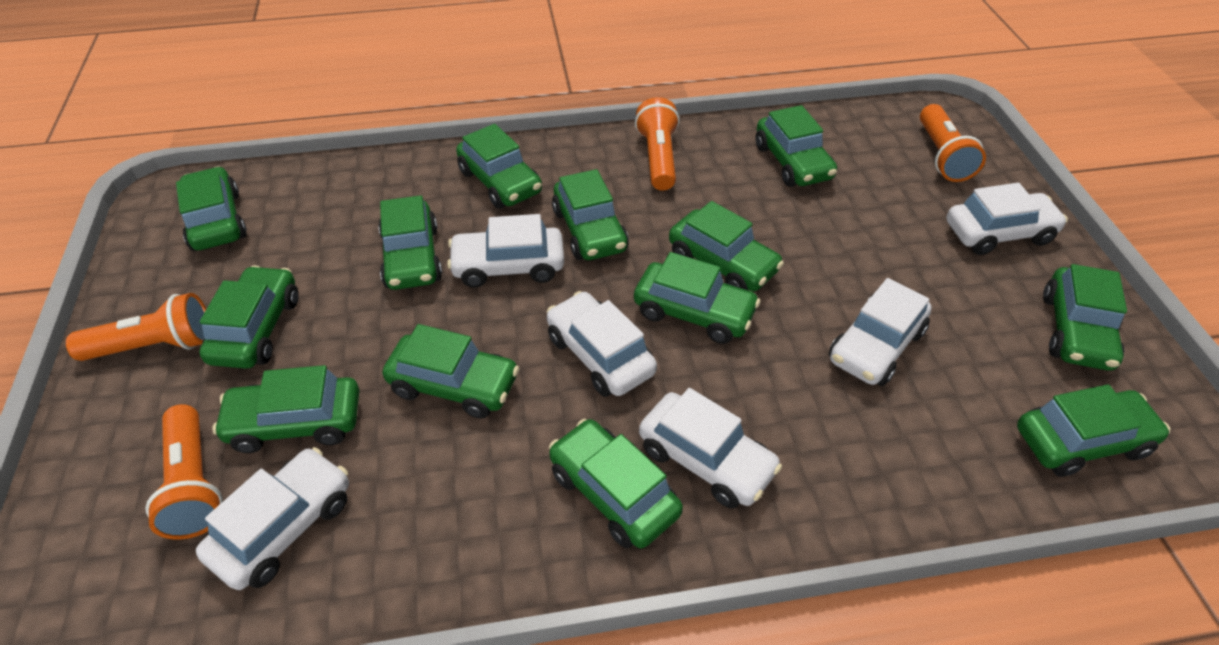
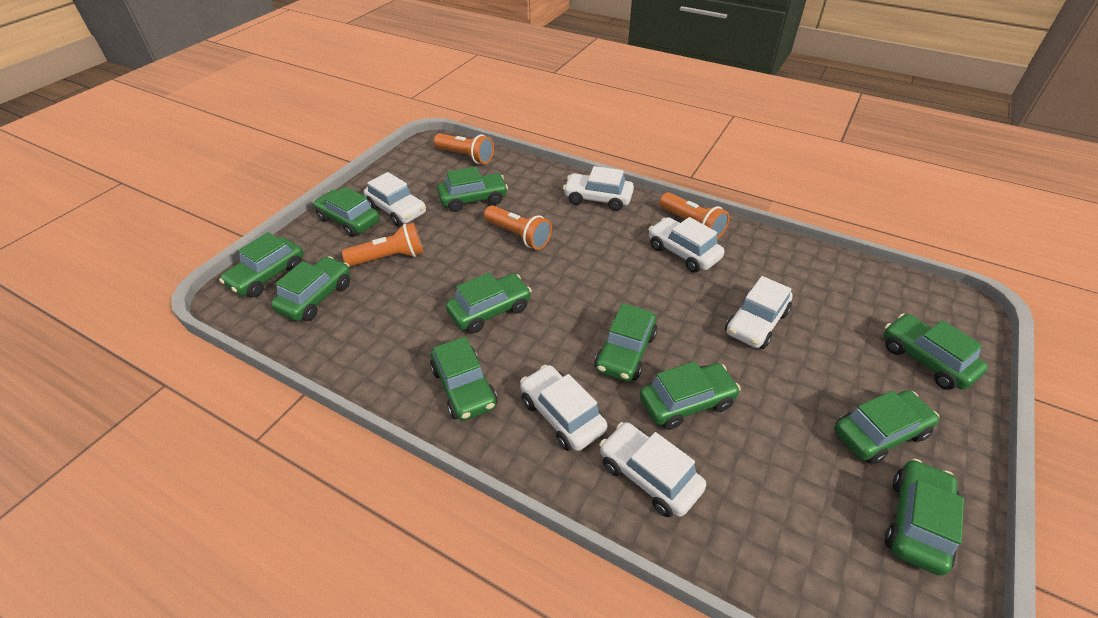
green car: 13 -> 11

